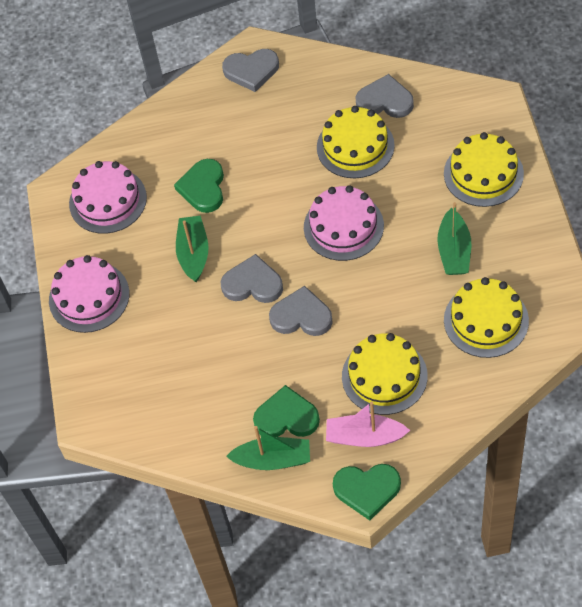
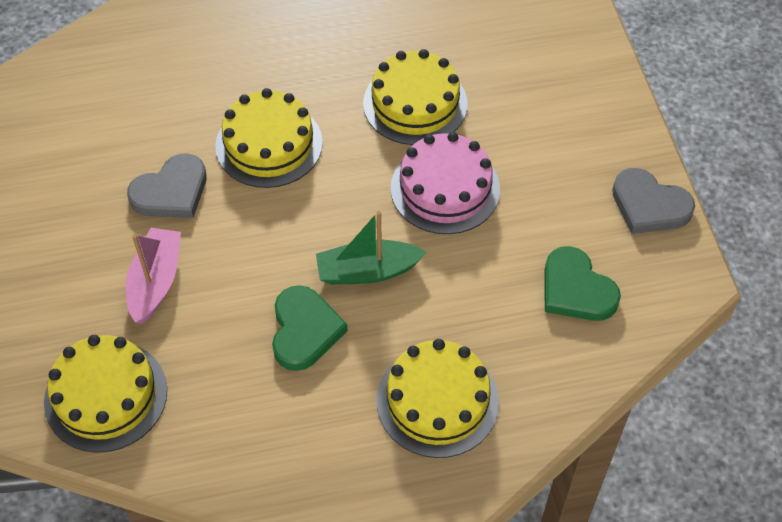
green boat: 3 -> 1
green heart: 3 -> 2
grey heart: 4 -> 2
pink cake: 3 -> 1

